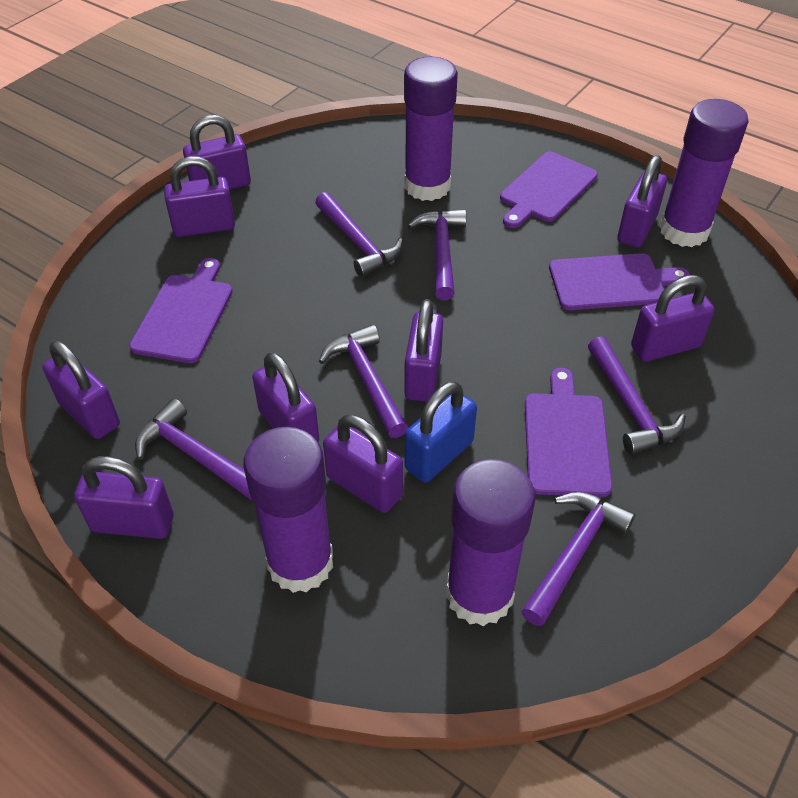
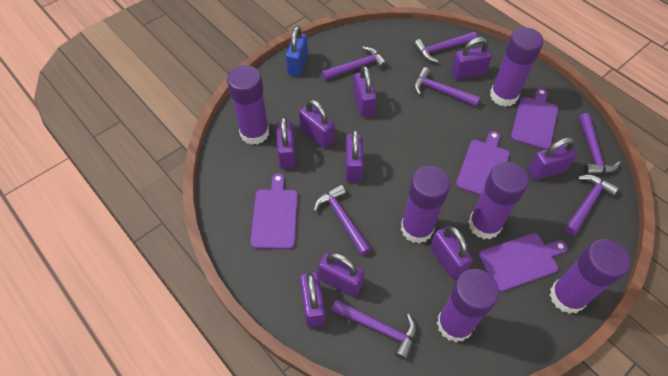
purple glue stick: 4 -> 6
purple hammer: 6 -> 7

